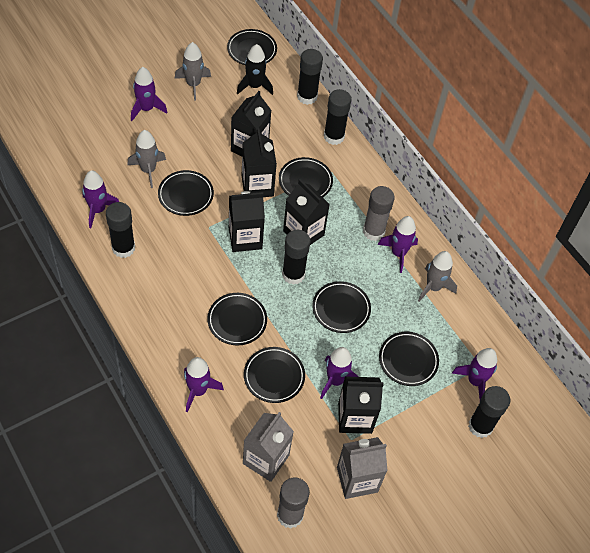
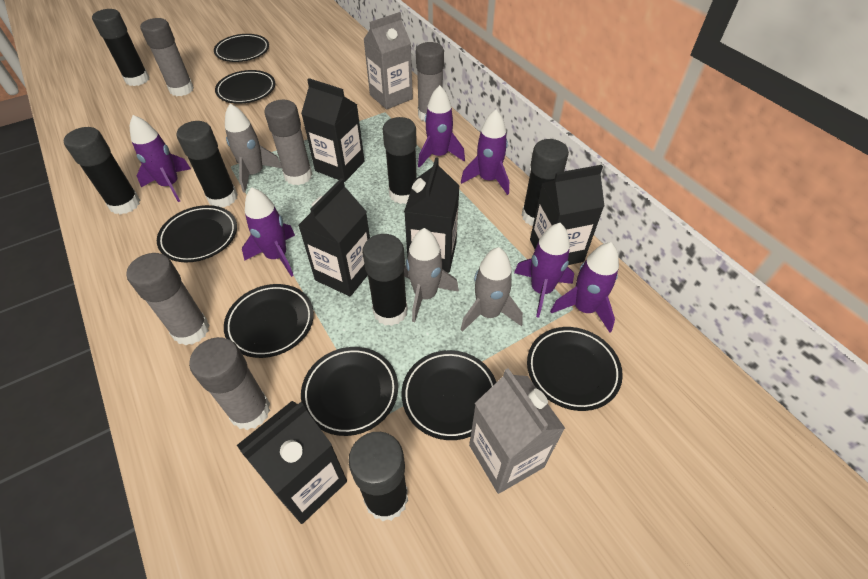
black glue stick: 5 -> 7
black rocket: 1 -> 0
grey glue stick: 2 -> 5

